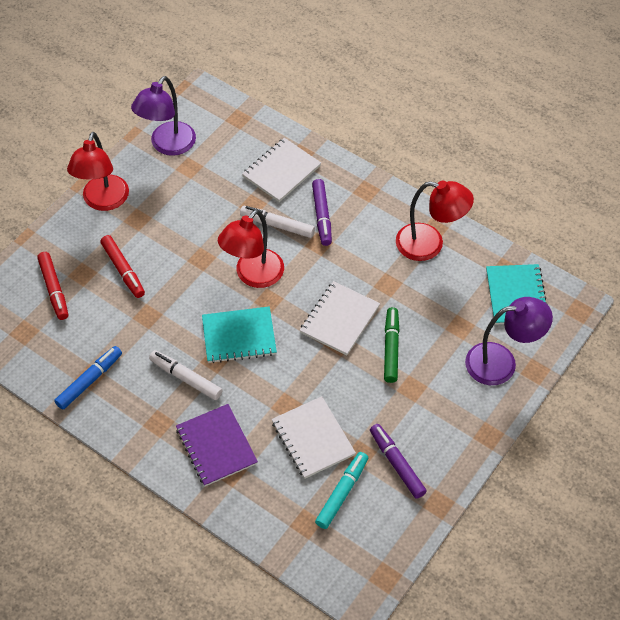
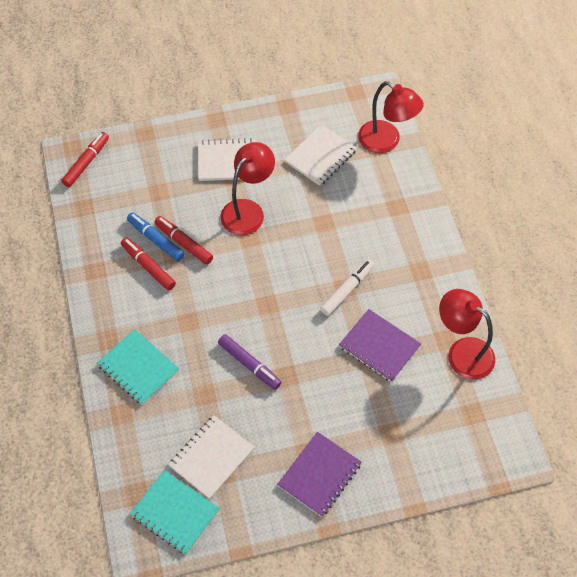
green marker: 1 -> 0
purple lamp: 2 -> 0
purple marker: 2 -> 1
purple notebook: 1 -> 2
red marker: 2 -> 3
turquoise marker: 1 -> 0
white marker: 2 -> 1

